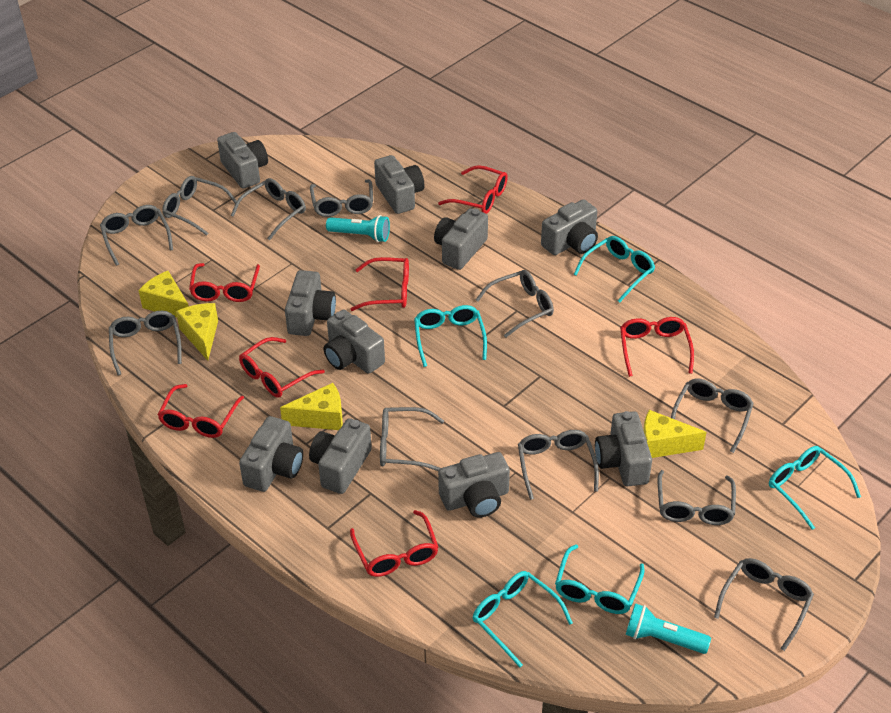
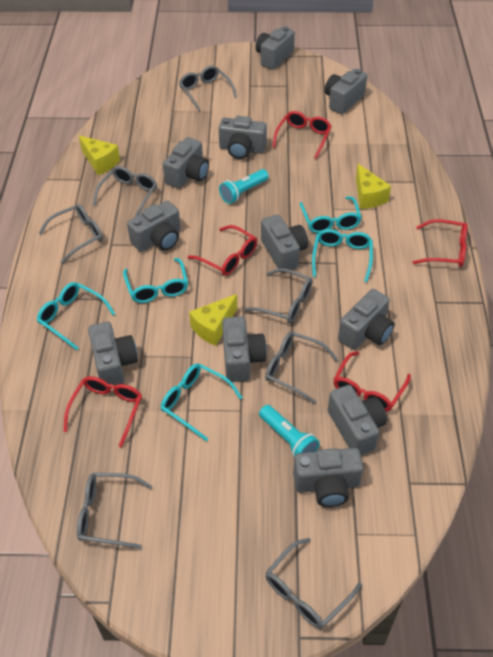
grey camera: 10 -> 11
grey glasses: 11 -> 7
red glasses: 7 -> 5
yellow cheese: 4 -> 3

